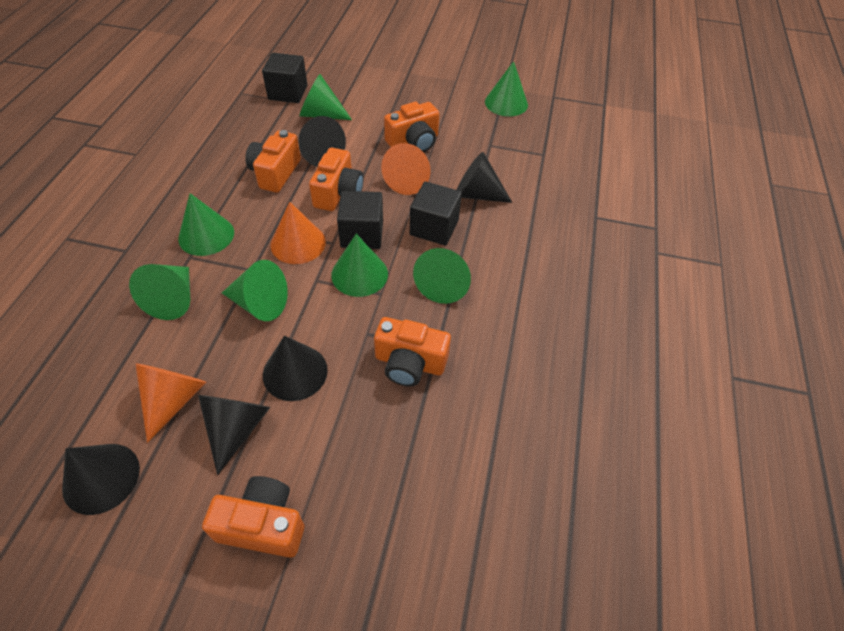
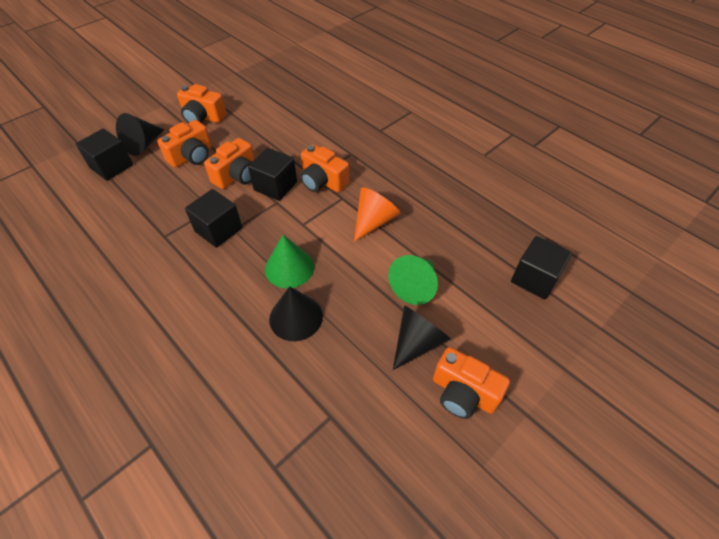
black cone: 5 -> 3
black cube: 3 -> 4
green cone: 7 -> 2
orange cone: 3 -> 1

